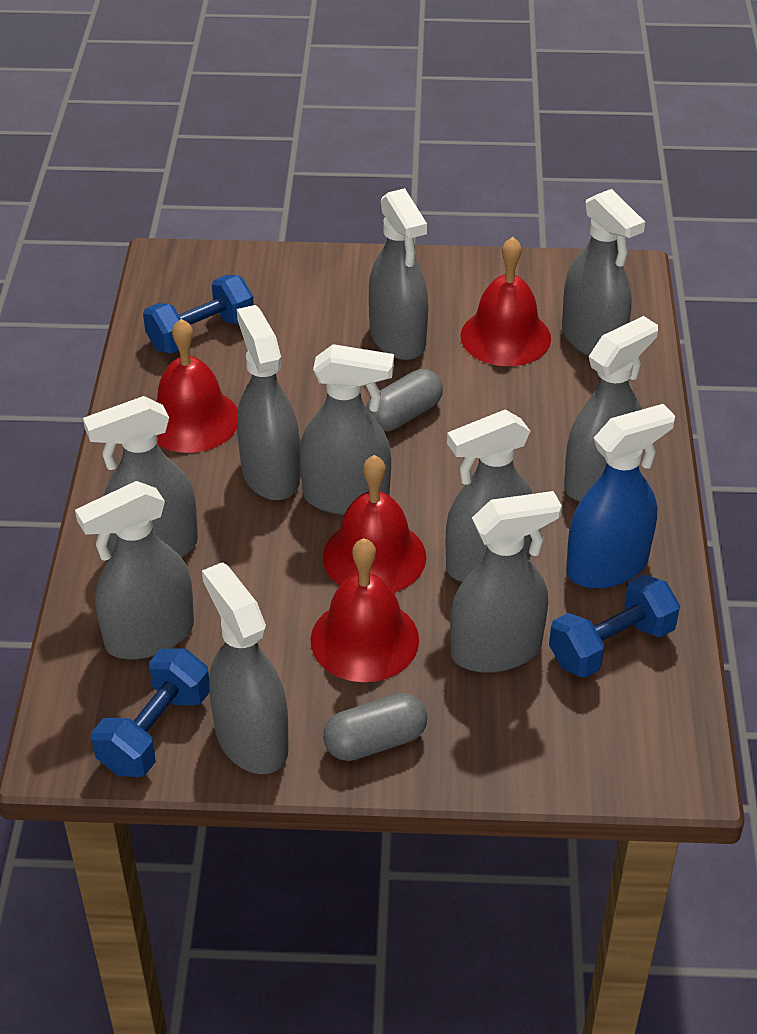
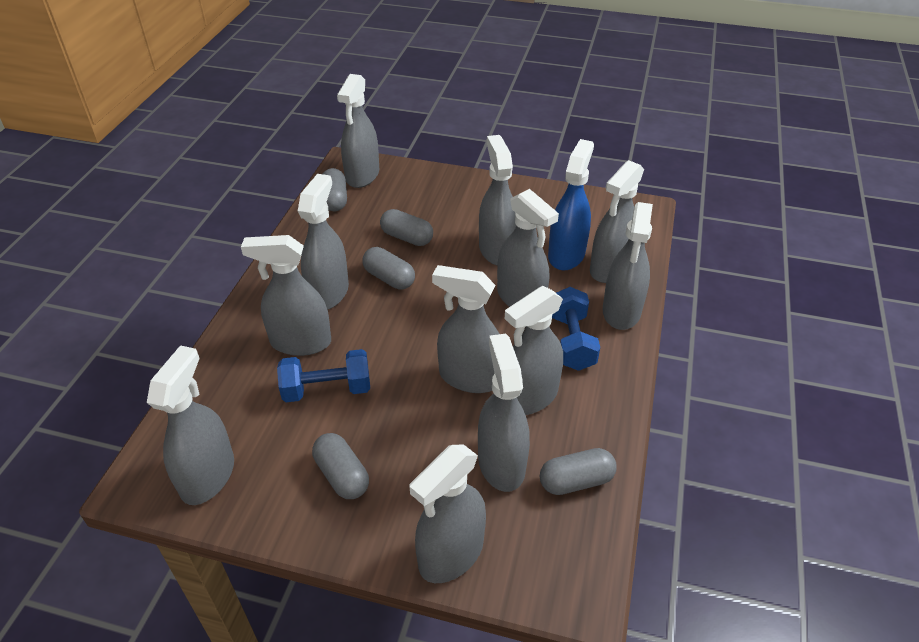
blue dumbbell: 3 -> 2
grey capsule: 2 -> 5
grey spray bottle: 10 -> 12
red bell: 4 -> 0

